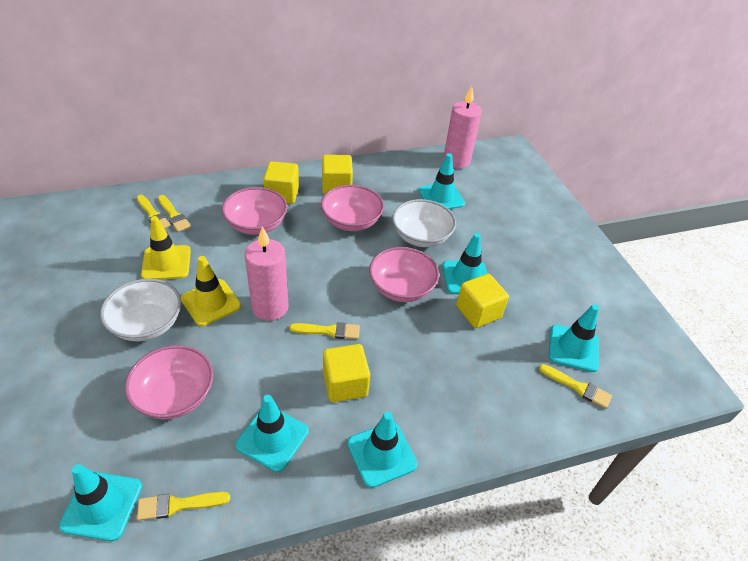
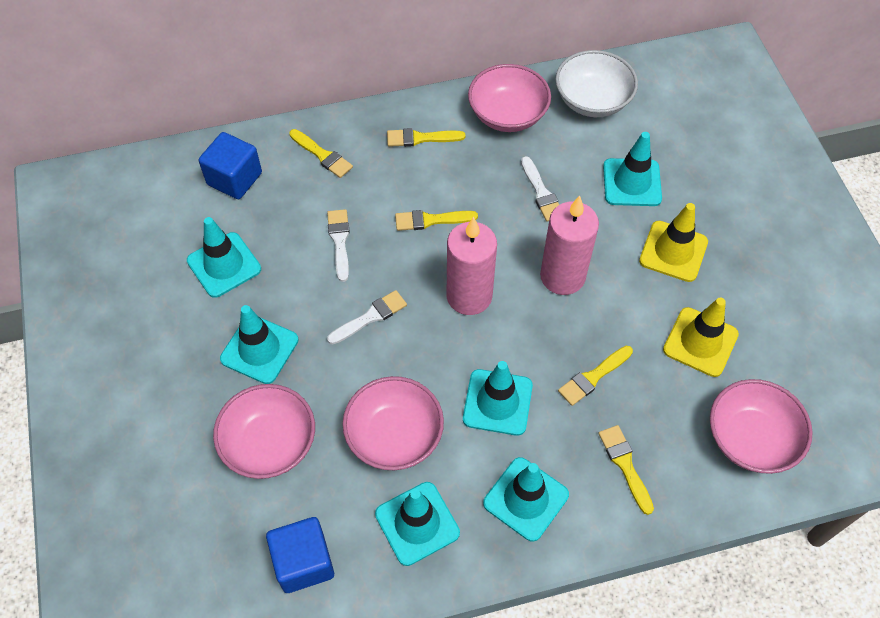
blue cube: 0 -> 2
white bowl: 2 -> 1
white brush: 0 -> 3
yellow cube: 4 -> 0

